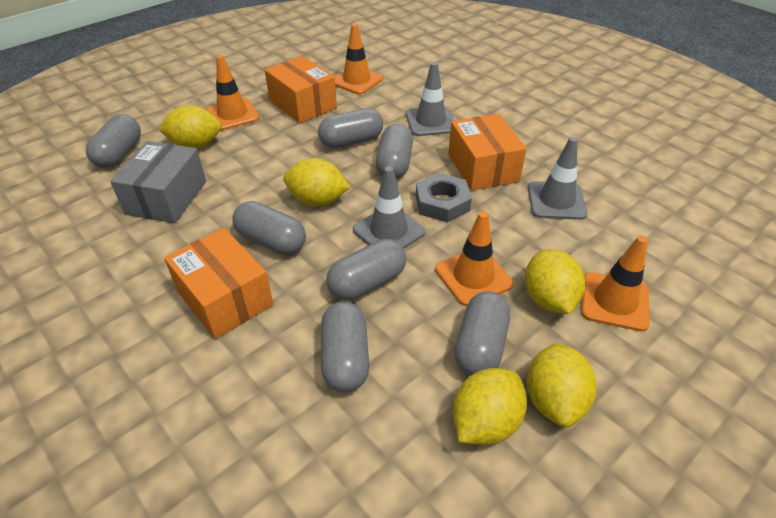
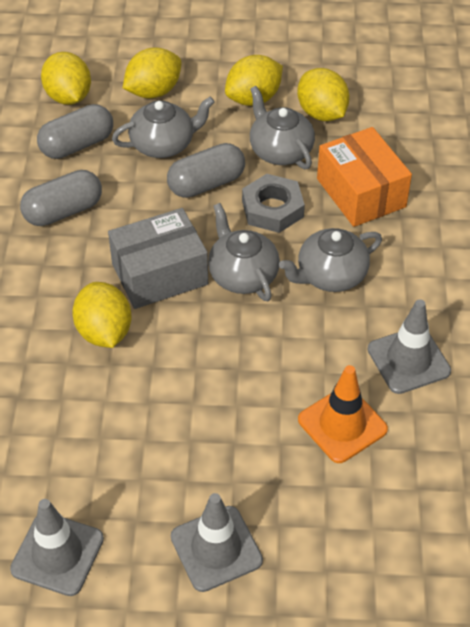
grey capsule: 7 -> 3
grey teapot: 0 -> 4
orange box: 3 -> 1
orange traffic cone: 4 -> 1

